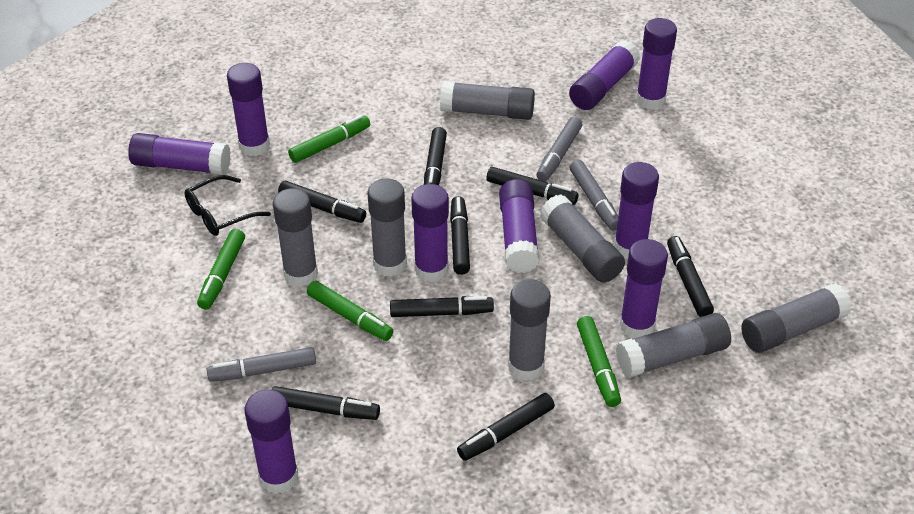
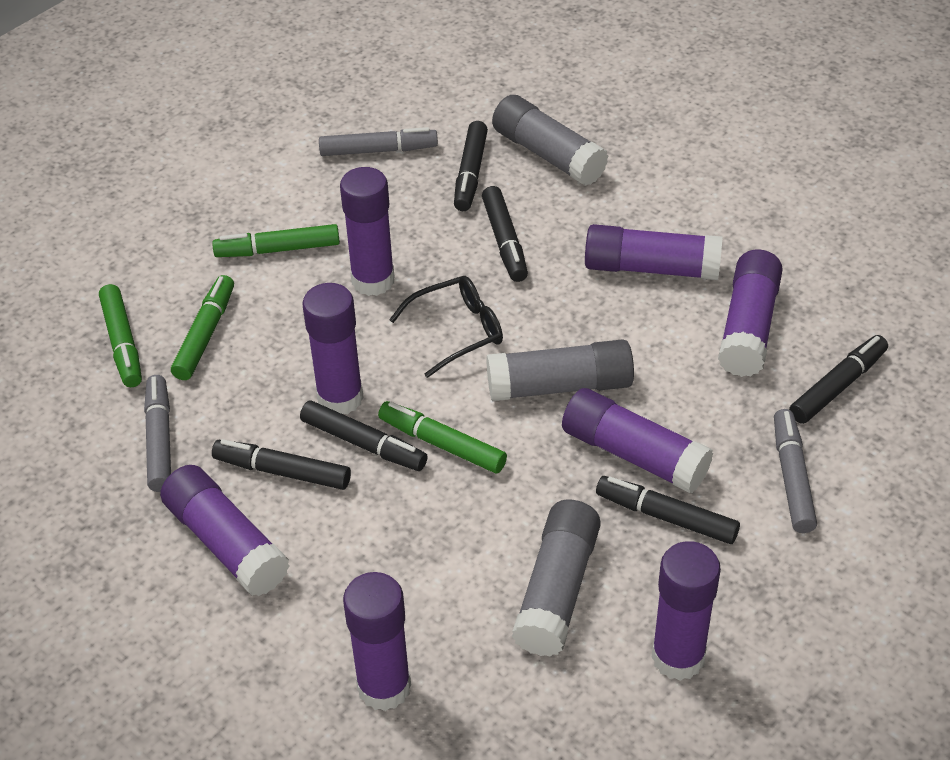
black marker: 8 -> 6
grey glue stick: 7 -> 3
purple glue stick: 9 -> 8

